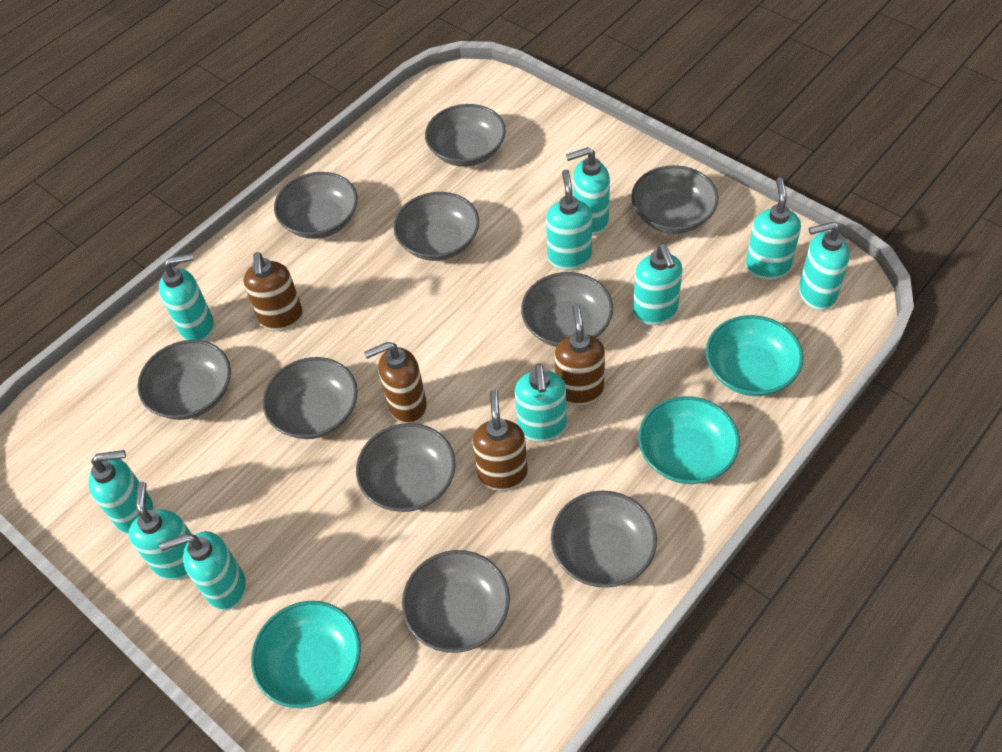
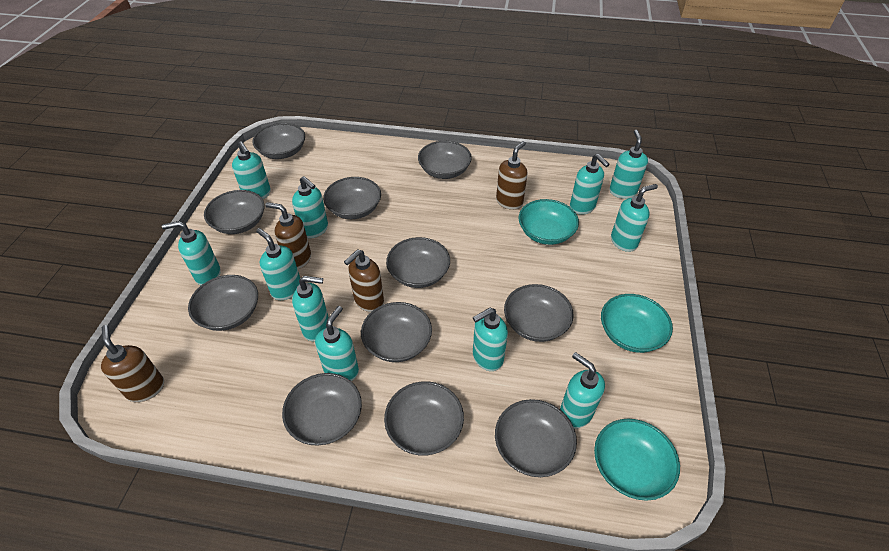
grey bowl: 10 -> 11
turquoise soap dispenser: 10 -> 11

